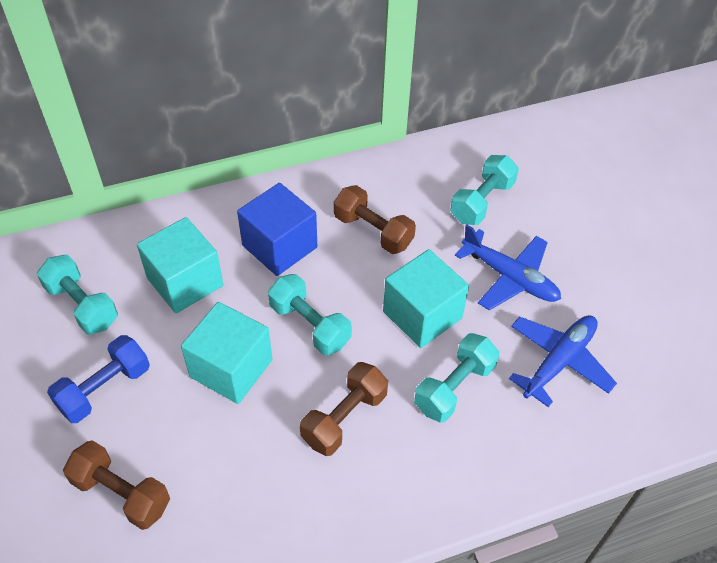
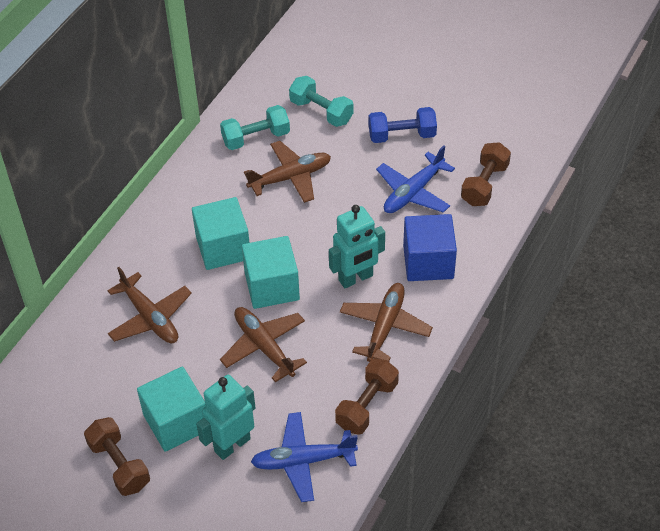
brown plane: 0 -> 4
turquoise dumbbell: 4 -> 2
turquoise robot: 0 -> 2

